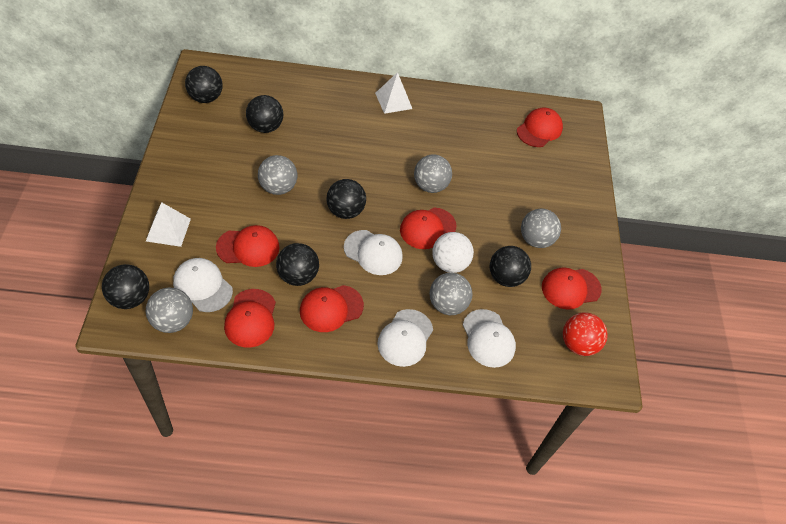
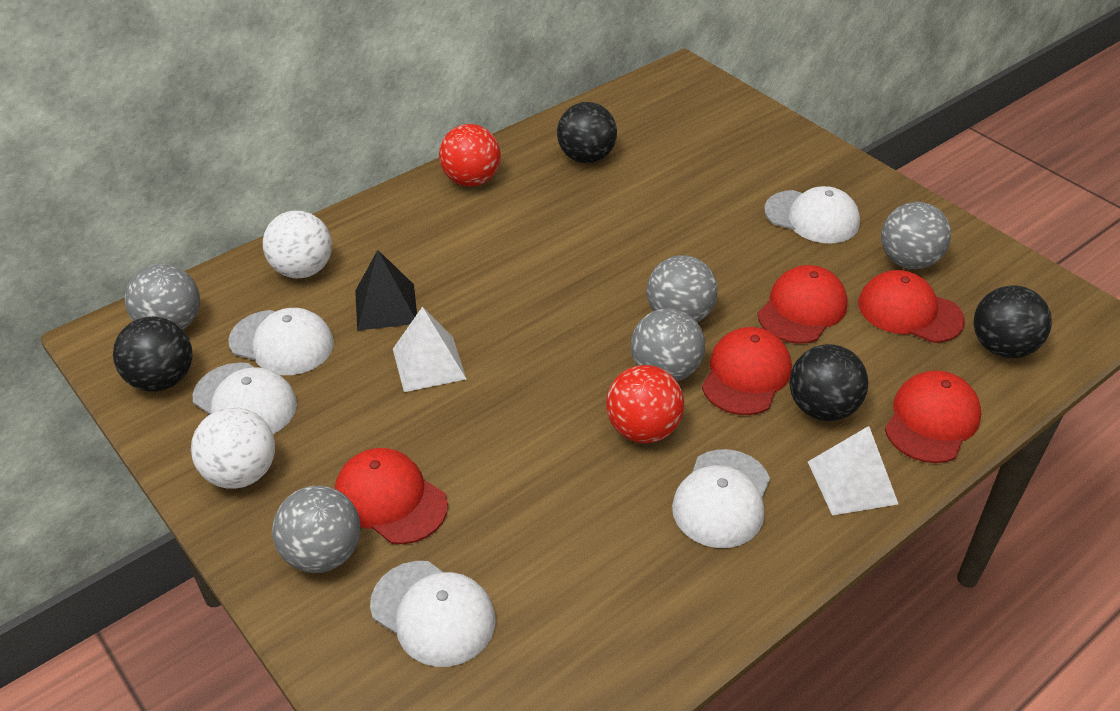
black ball: 6 -> 4
black pyramid: 0 -> 1
red ball: 1 -> 2
red cap: 6 -> 5
white ball: 1 -> 2
white cap: 4 -> 5

